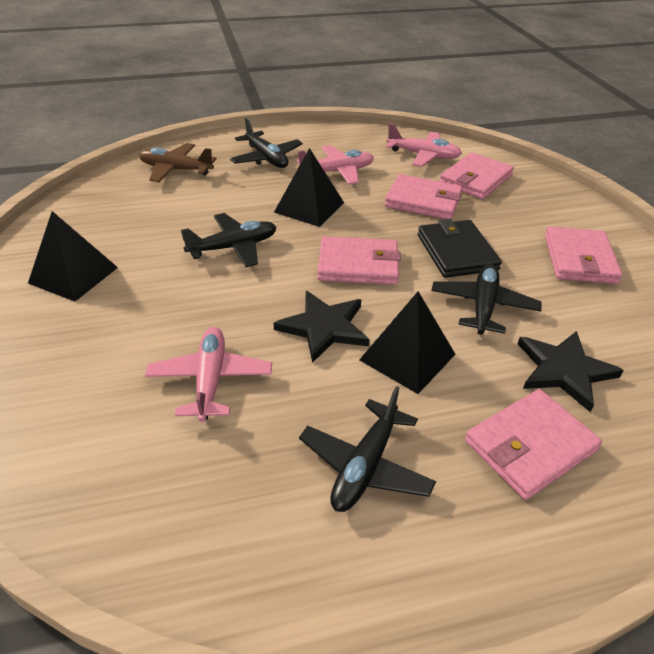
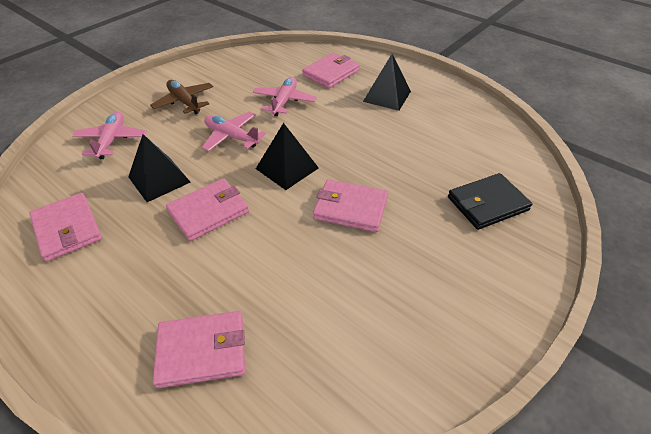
black plane: 4 -> 0
black star: 2 -> 0

